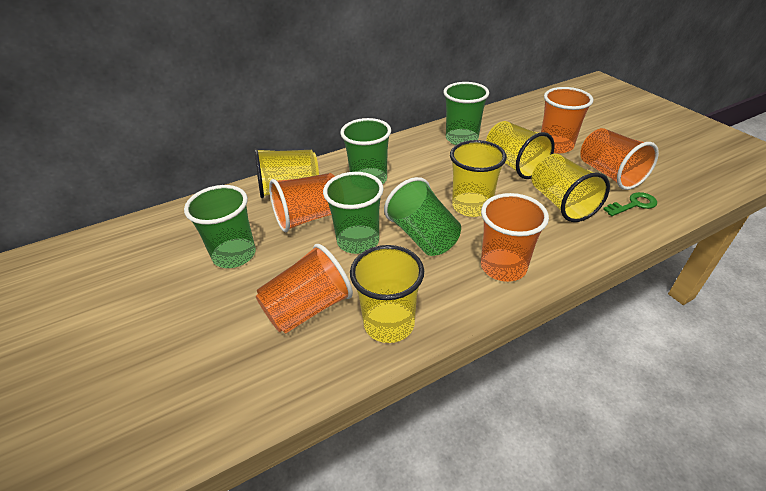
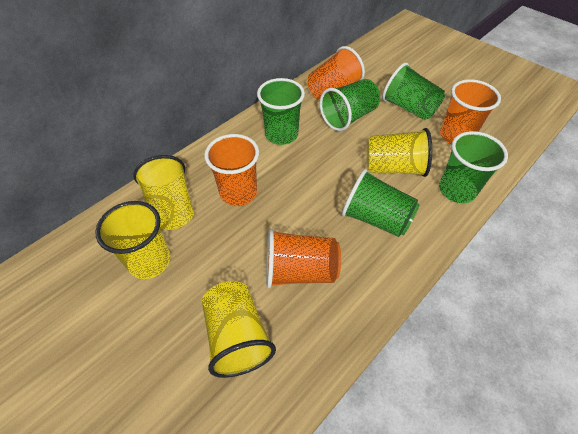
green key: 1 -> 0
orange cup: 5 -> 4
yellow cup: 5 -> 4

